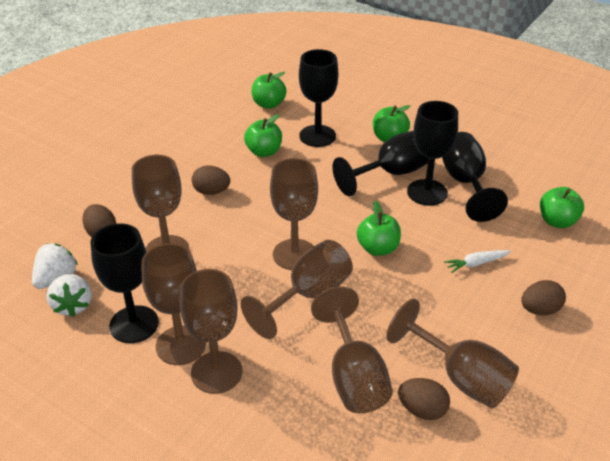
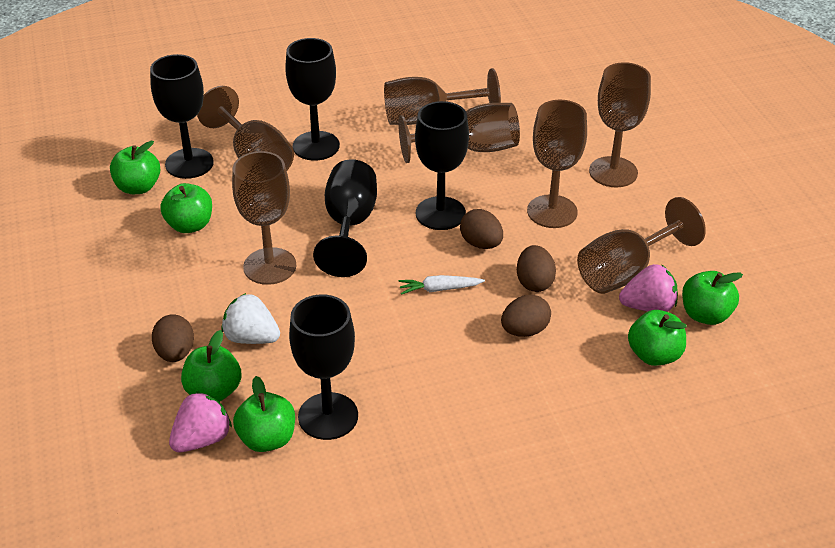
green apple: 5 -> 6
pink strawberry: 0 -> 2
white strawberry: 2 -> 1

